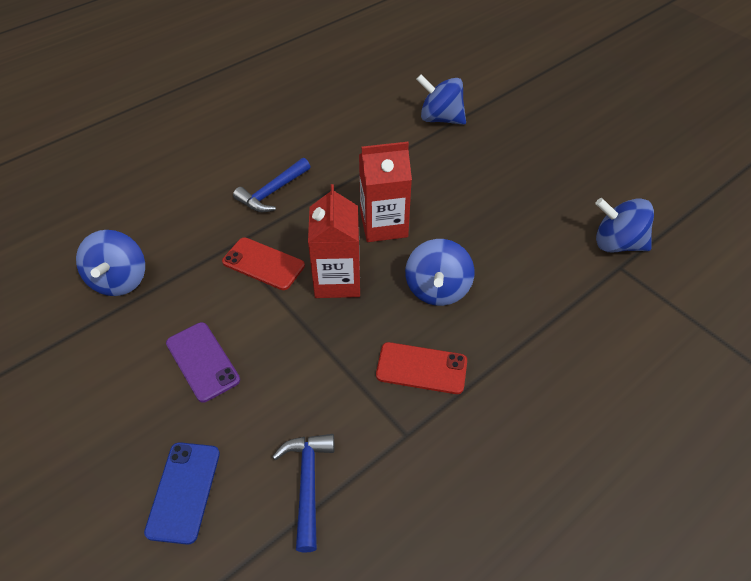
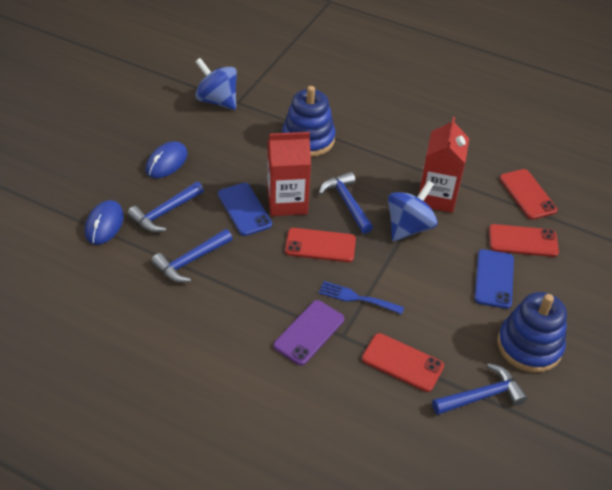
blue fork: 0 -> 1
blue hammer: 2 -> 4
blue mouse: 0 -> 2
blue phone: 1 -> 2
blue spinning top: 4 -> 2
blue stacking toy: 0 -> 2
red phone: 2 -> 4

